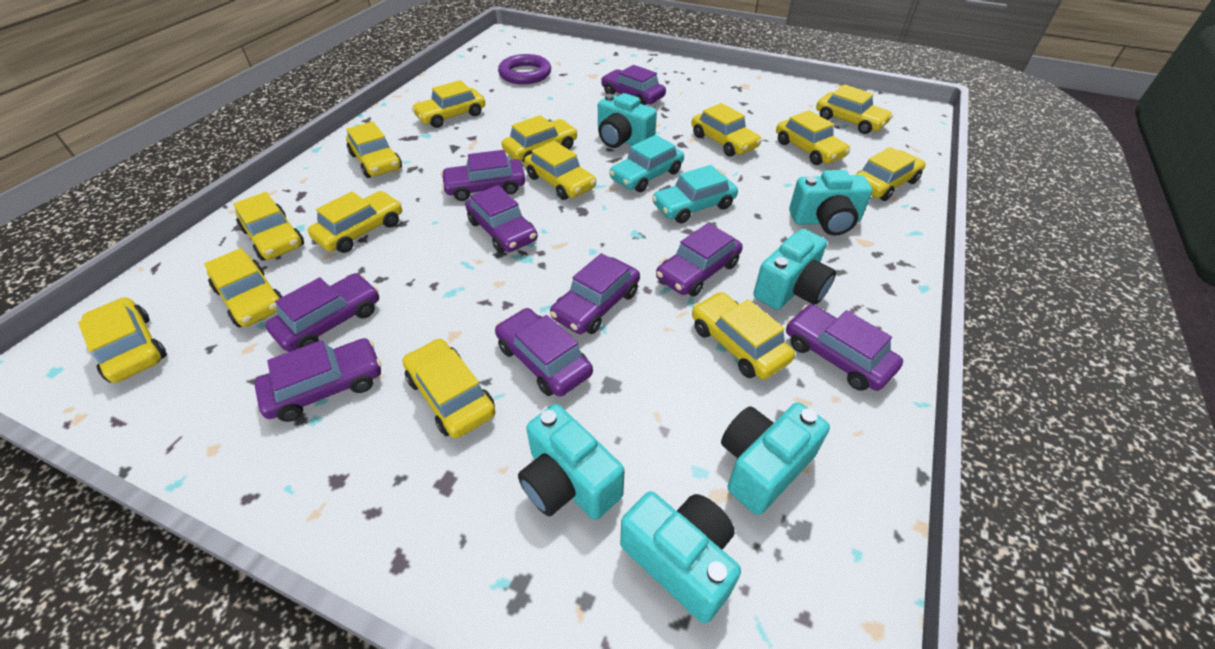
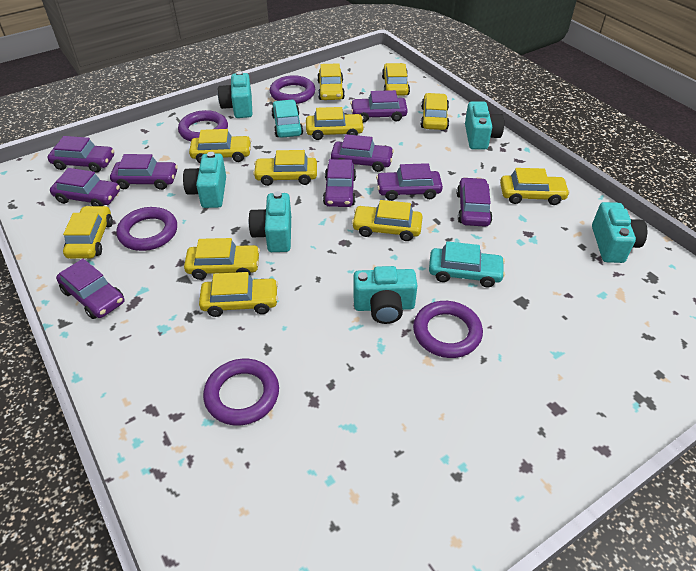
purple ring: 1 -> 5
yellow car: 14 -> 11

